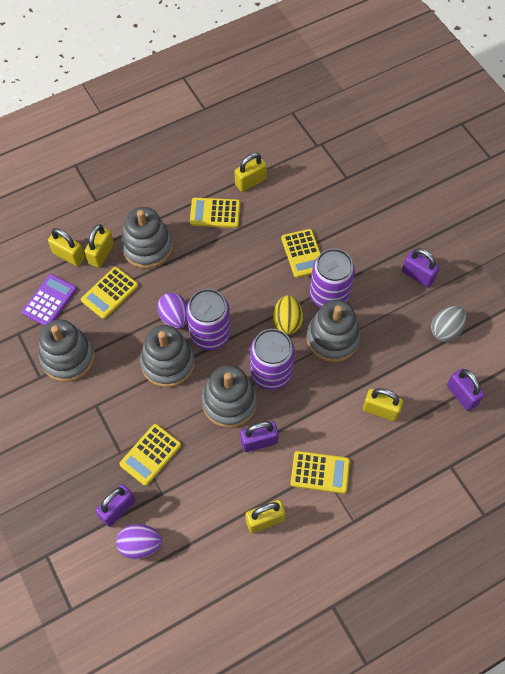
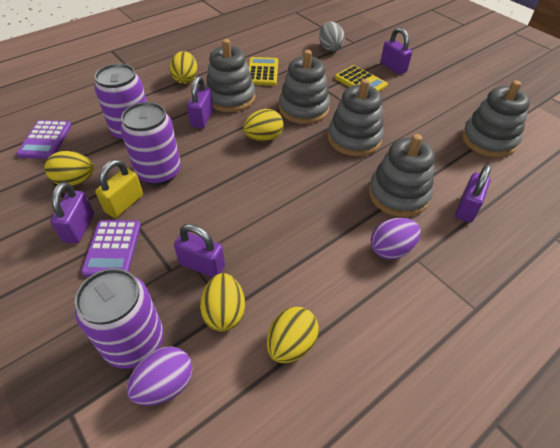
purple calculator: 1 -> 2
purple padlock: 4 -> 5
yellow calculator: 5 -> 2
yellow egg: 1 -> 5
yellow padlock: 5 -> 1

